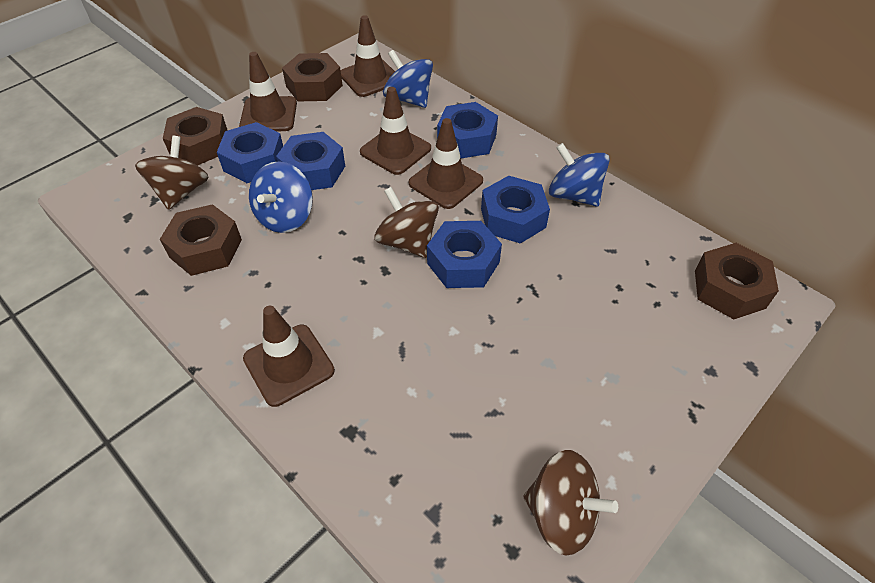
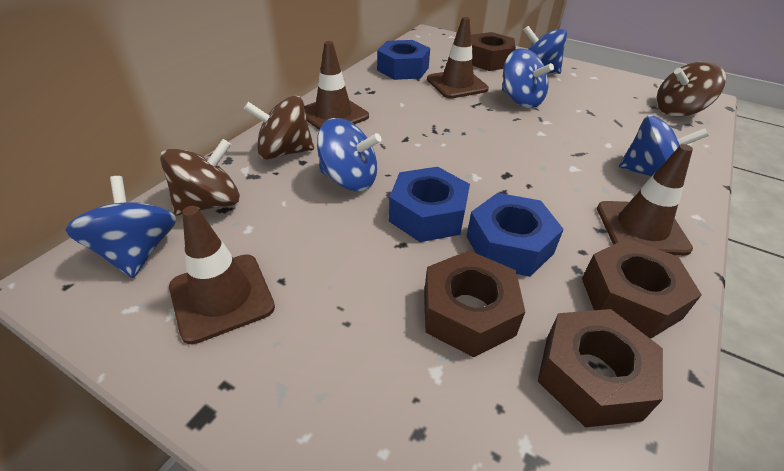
blue nut: 5 -> 3
blue spinning top: 3 -> 5
brown traffic cone: 5 -> 4

